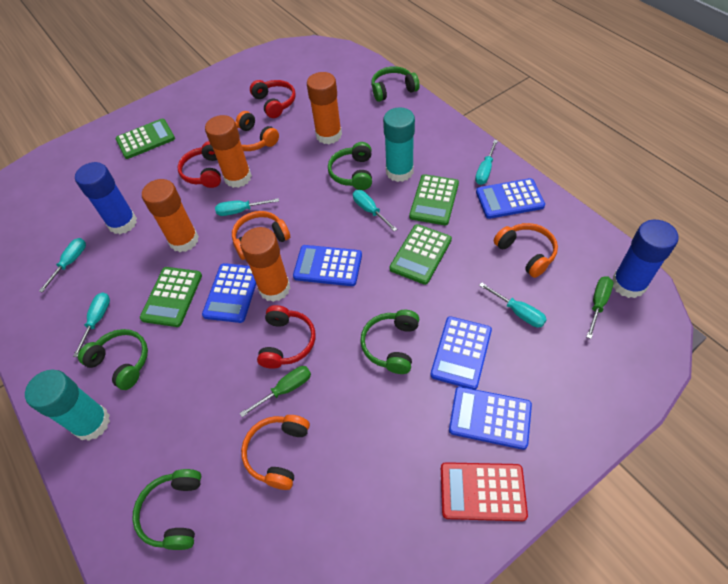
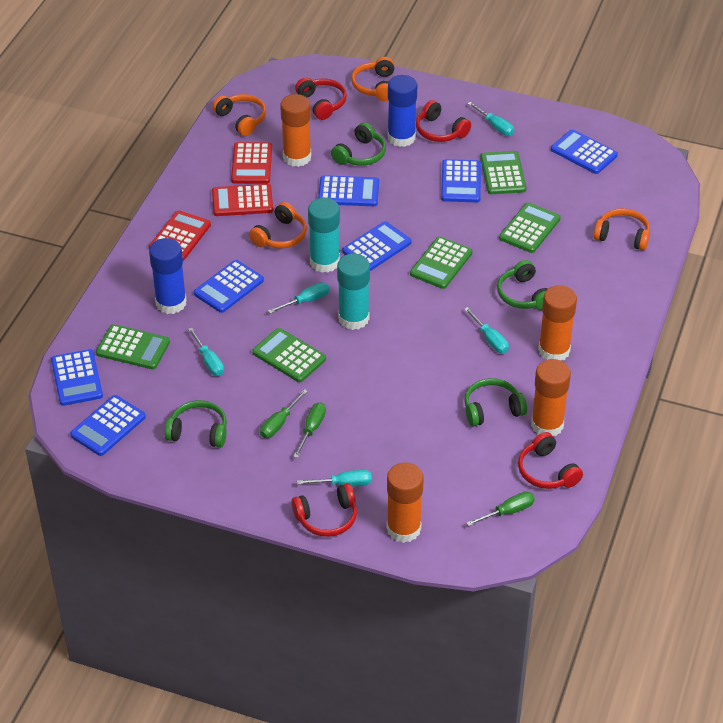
blue calculator: 5 -> 7
green calculator: 4 -> 5
green headphones: 5 -> 4
green screwdriver: 2 -> 3
red calculator: 1 -> 3
red headphones: 3 -> 4
turquoise screwdriver: 6 -> 5

